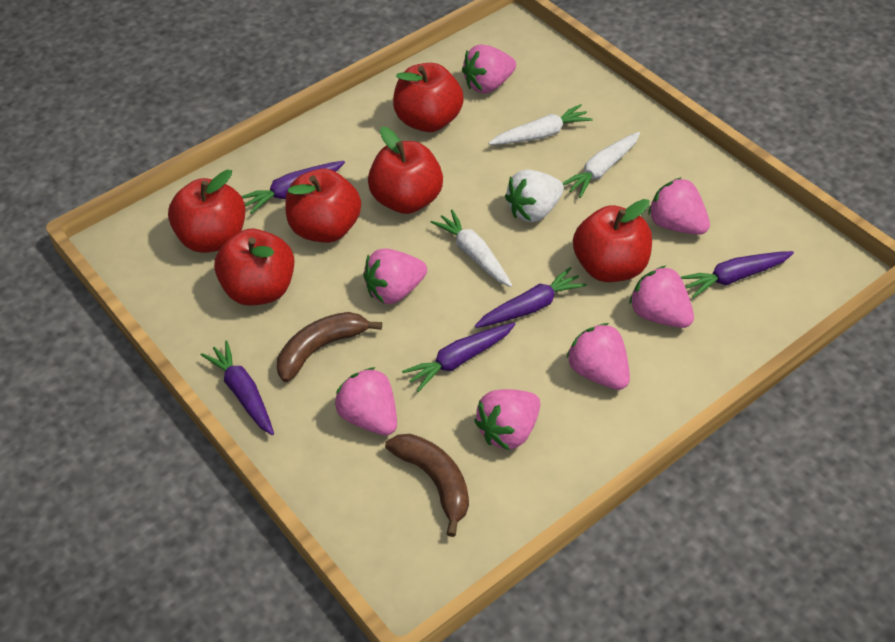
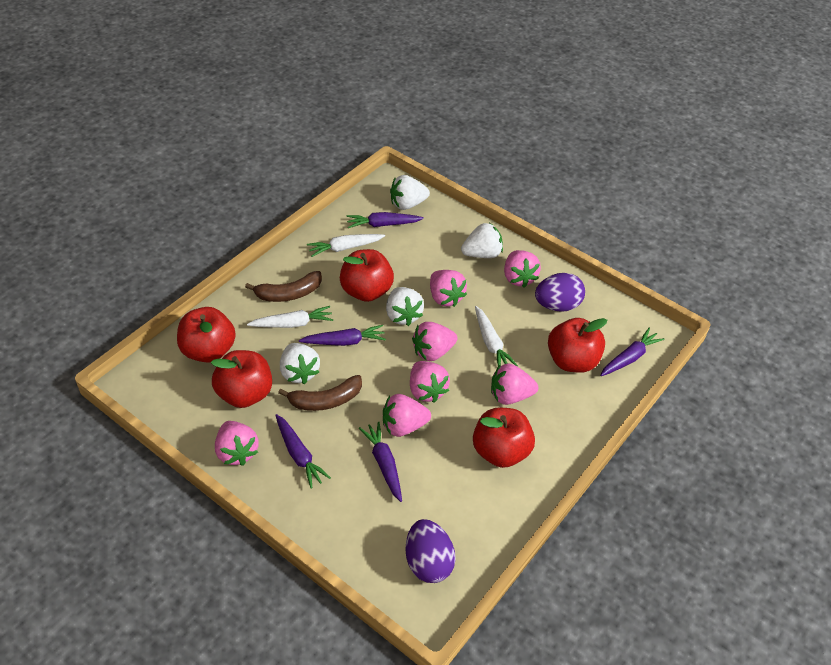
purple egg: 0 -> 2
red apple: 6 -> 5
white strawberry: 1 -> 4

